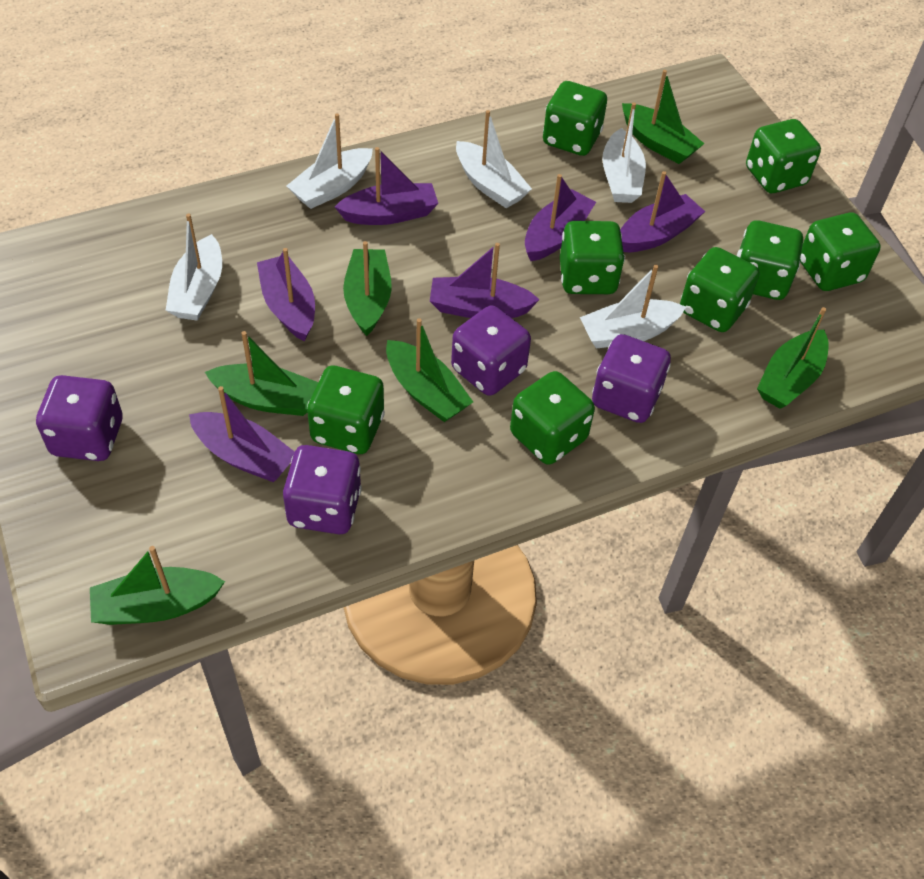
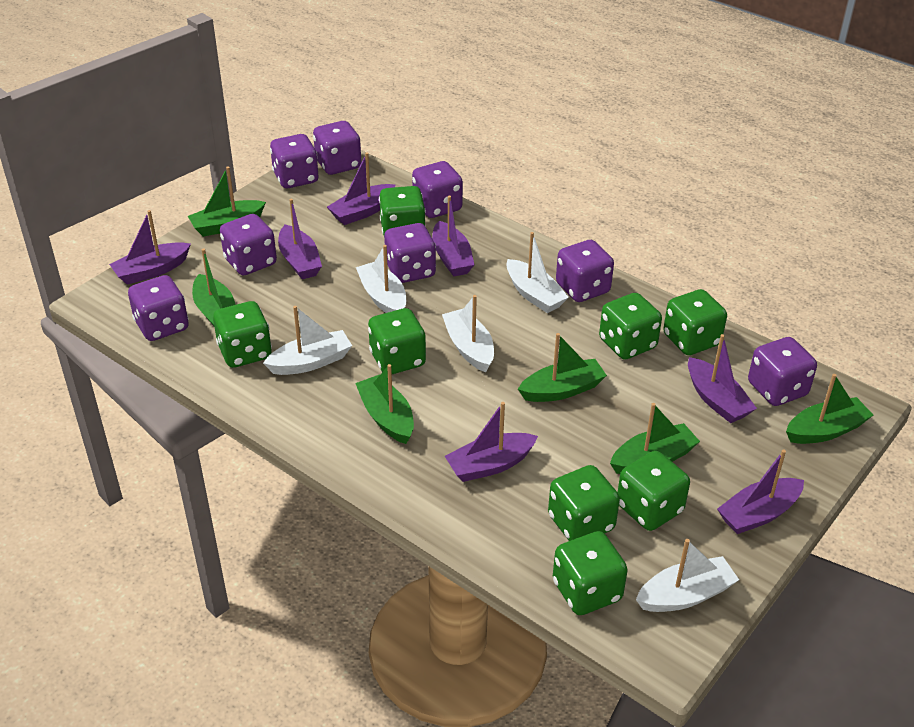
purple boat: 6 -> 7
purple dice: 4 -> 8

